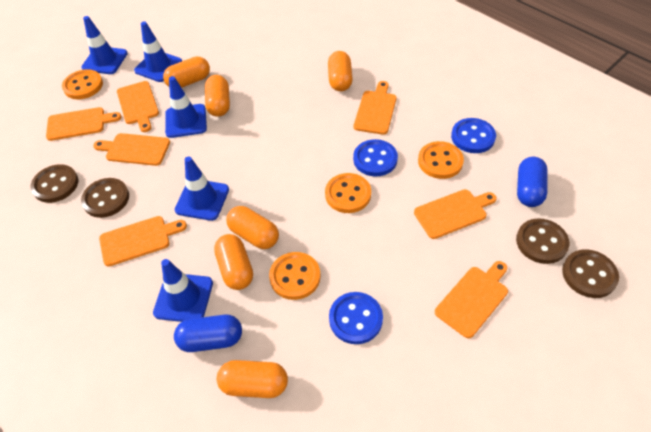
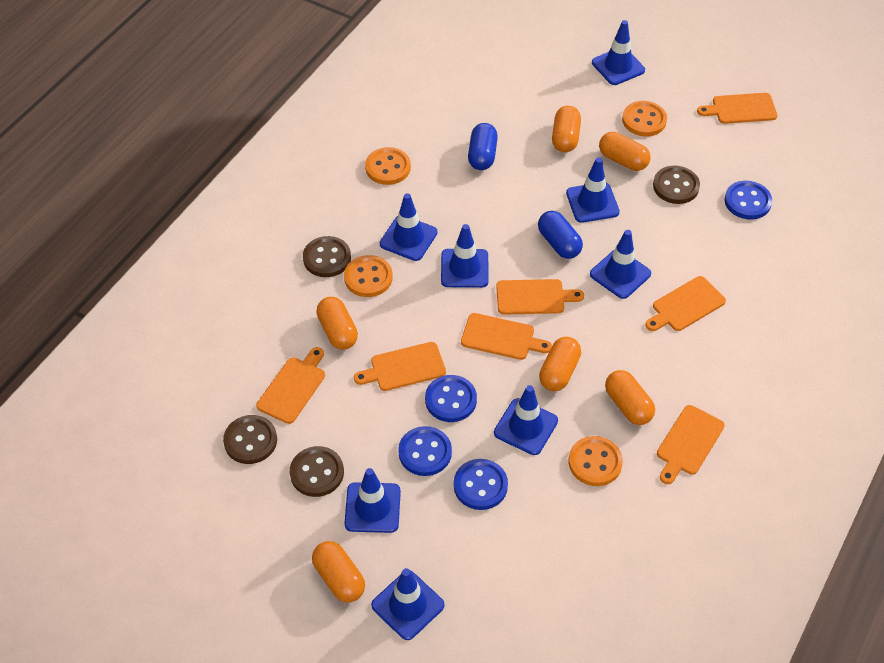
blue button: 3 -> 4
blue traffic cone: 5 -> 8

